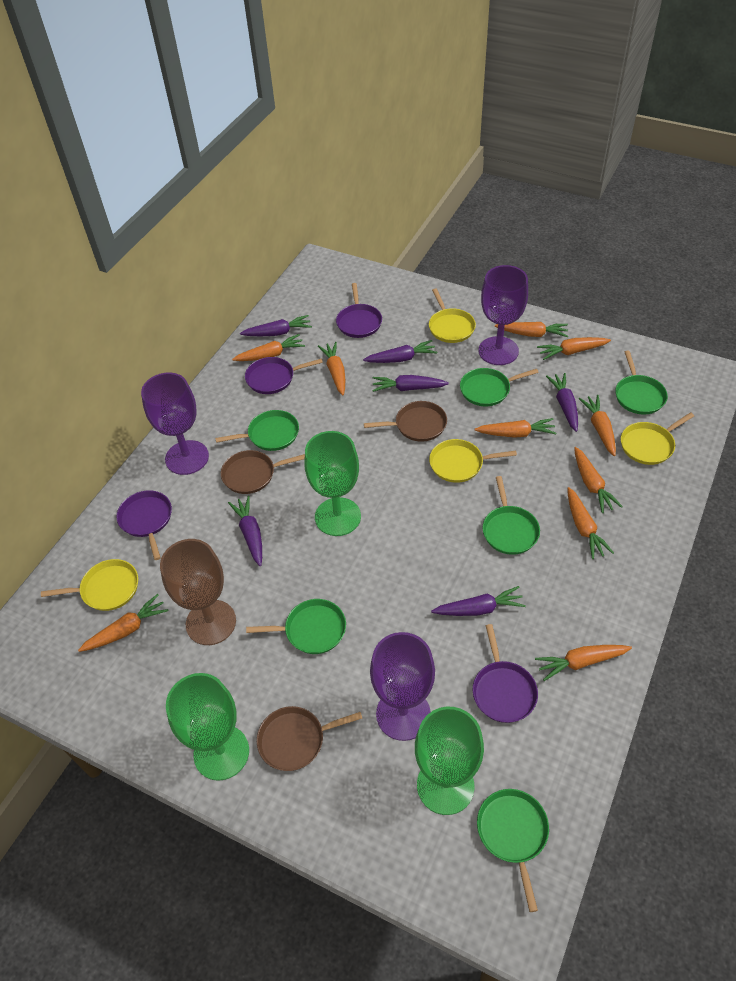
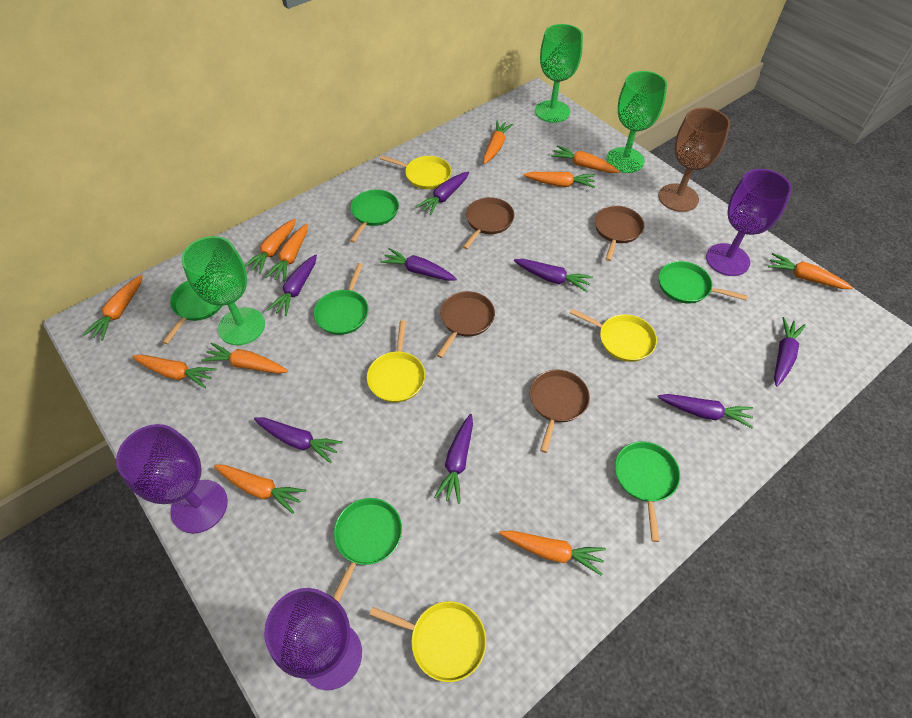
brown pan: 3 -> 4
orange carrot: 10 -> 11
purple carrot: 6 -> 8
purple pan: 4 -> 0

